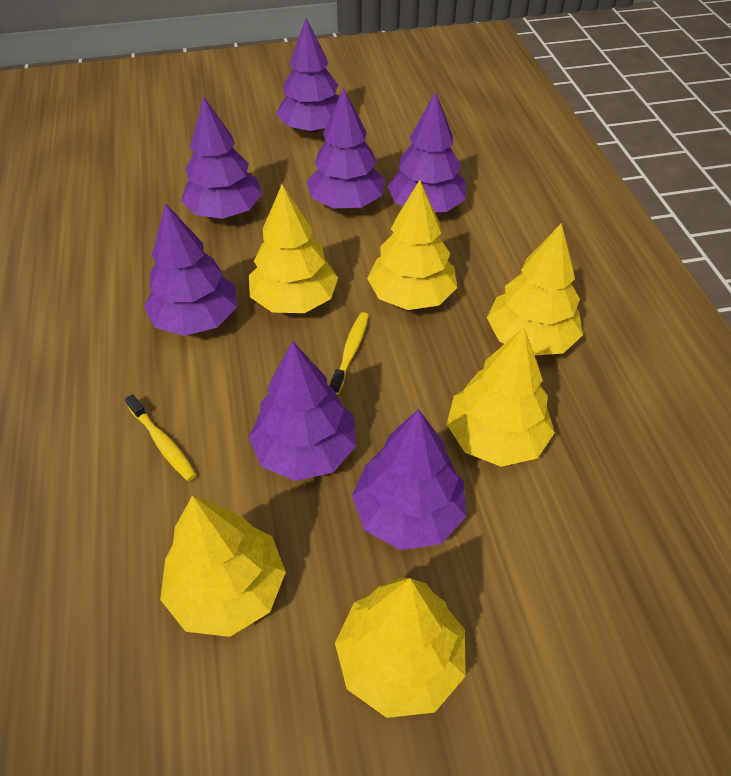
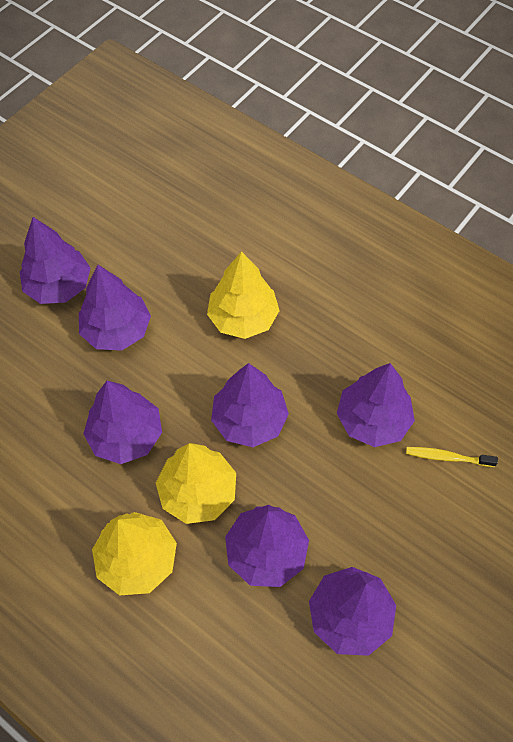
yellow toothbrush: 2 -> 1
yellow tree: 6 -> 3

